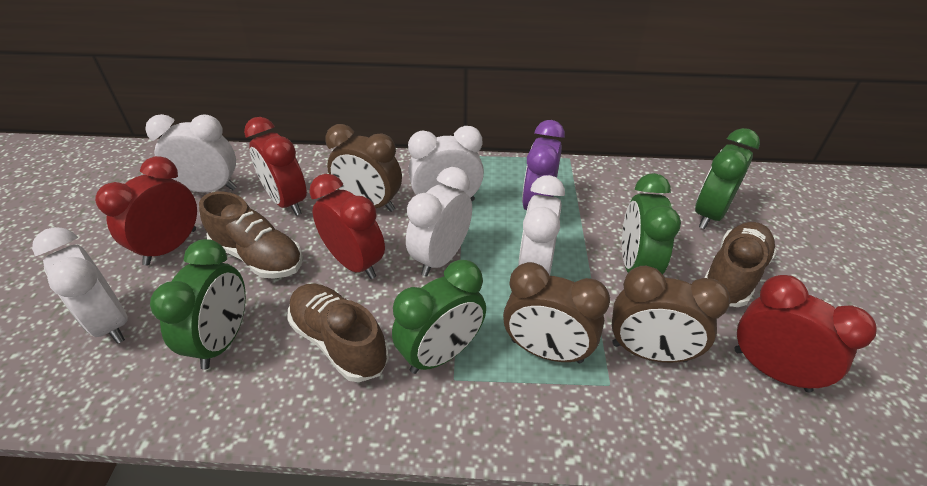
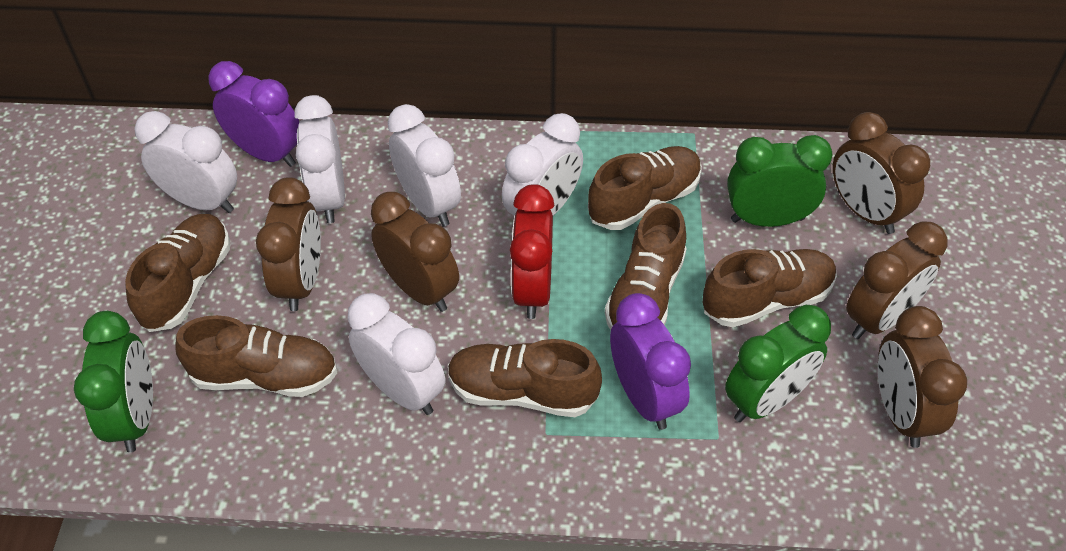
brown clock: 3 -> 5
brown shoe: 3 -> 6
green clock: 4 -> 3
purple clock: 1 -> 2
red clock: 4 -> 1

